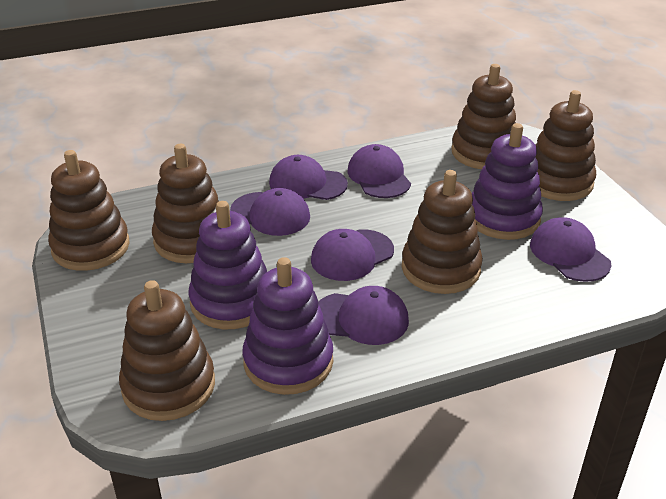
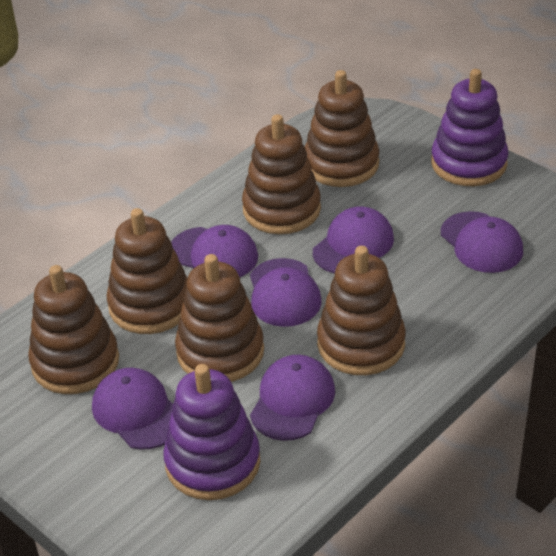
purple stacking toy: 3 -> 2

